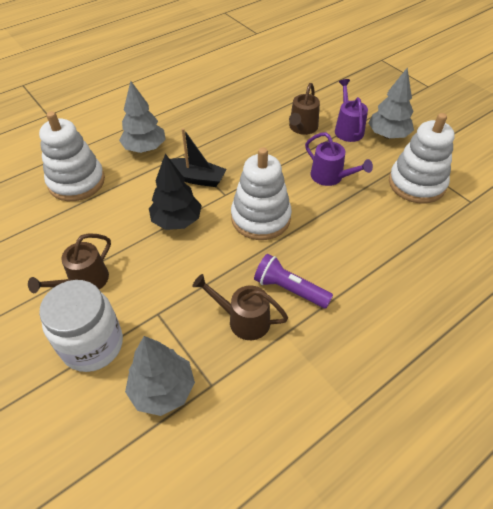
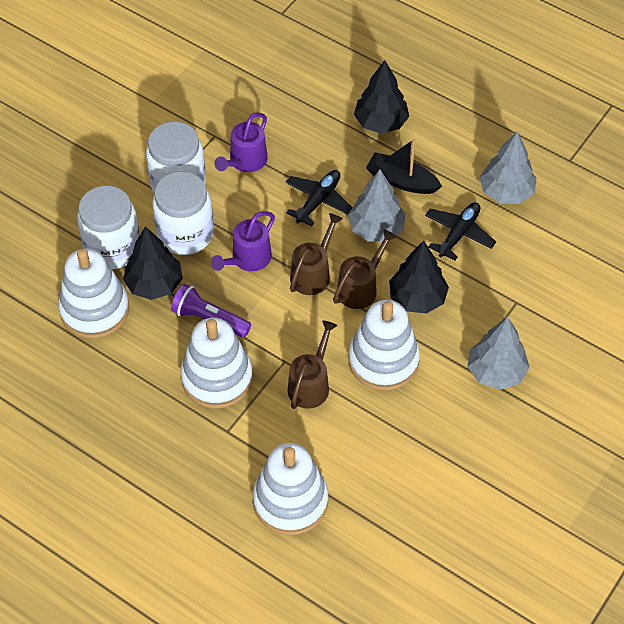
black plane: 0 -> 2
black tree: 1 -> 3
white jar: 1 -> 3
white stacking toy: 3 -> 4

